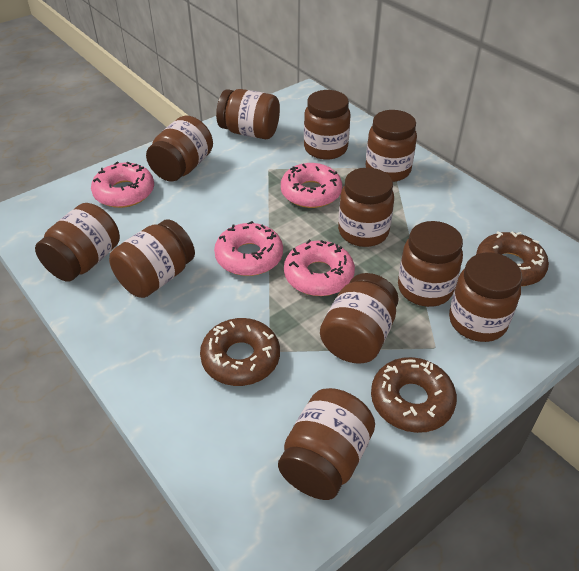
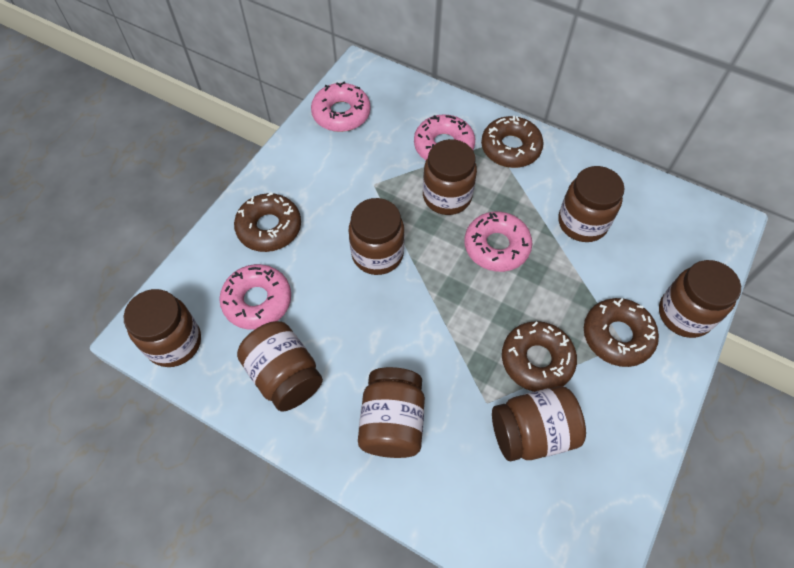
brown donut: 3 -> 4
brown jar: 11 -> 8

